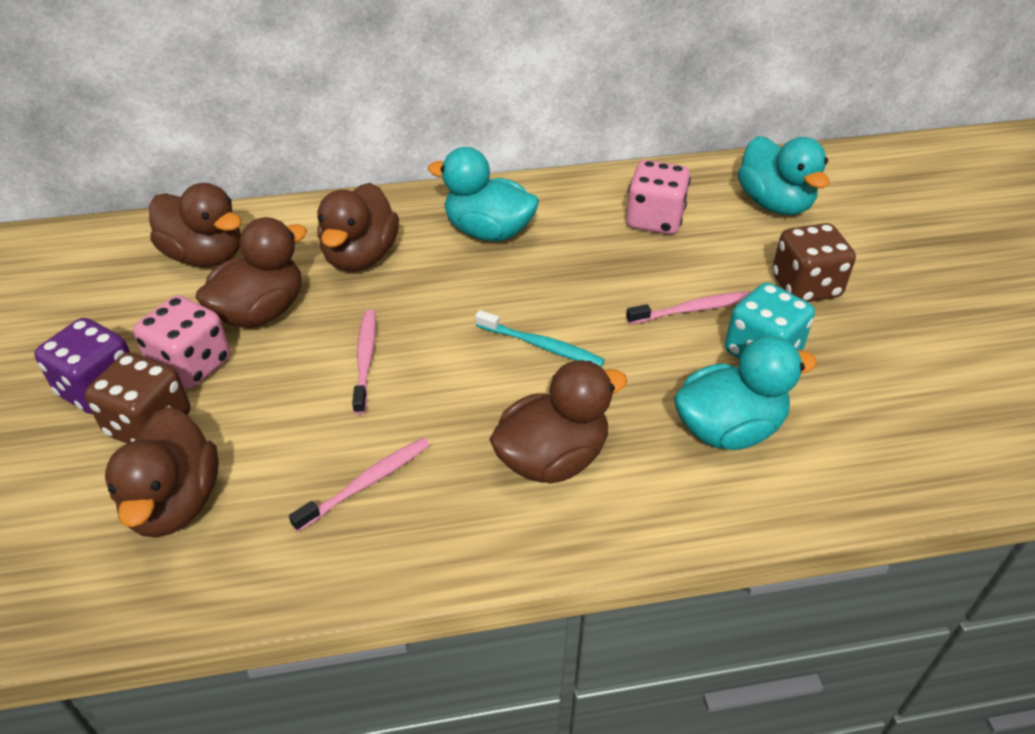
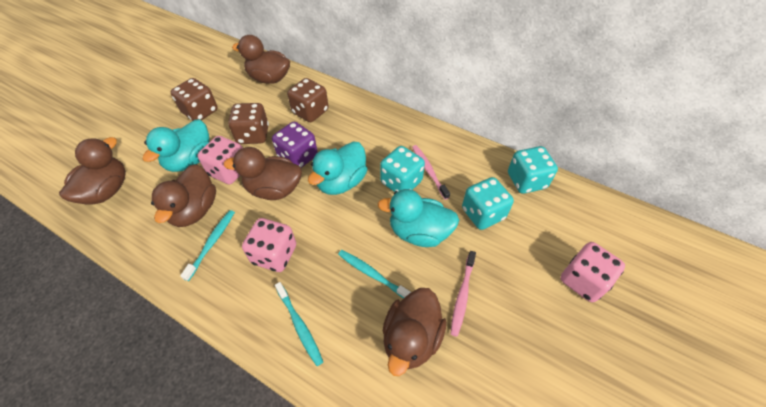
brown dice: 2 -> 3
pink dice: 2 -> 3
pink toothbrush: 3 -> 2
turquoise dice: 1 -> 3
turquoise toothbrush: 1 -> 3

